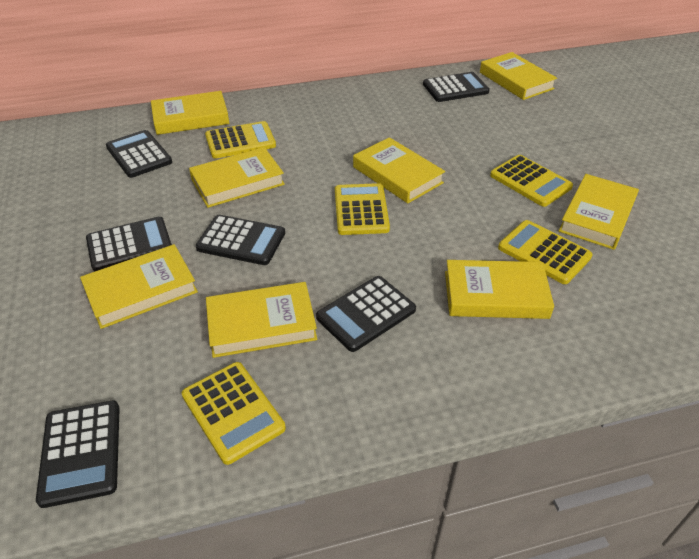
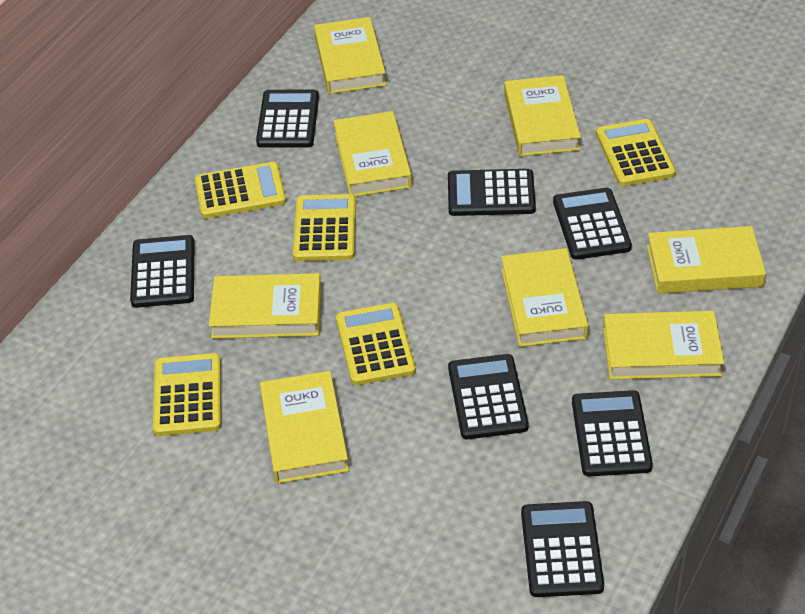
black calculator: 6 -> 7

